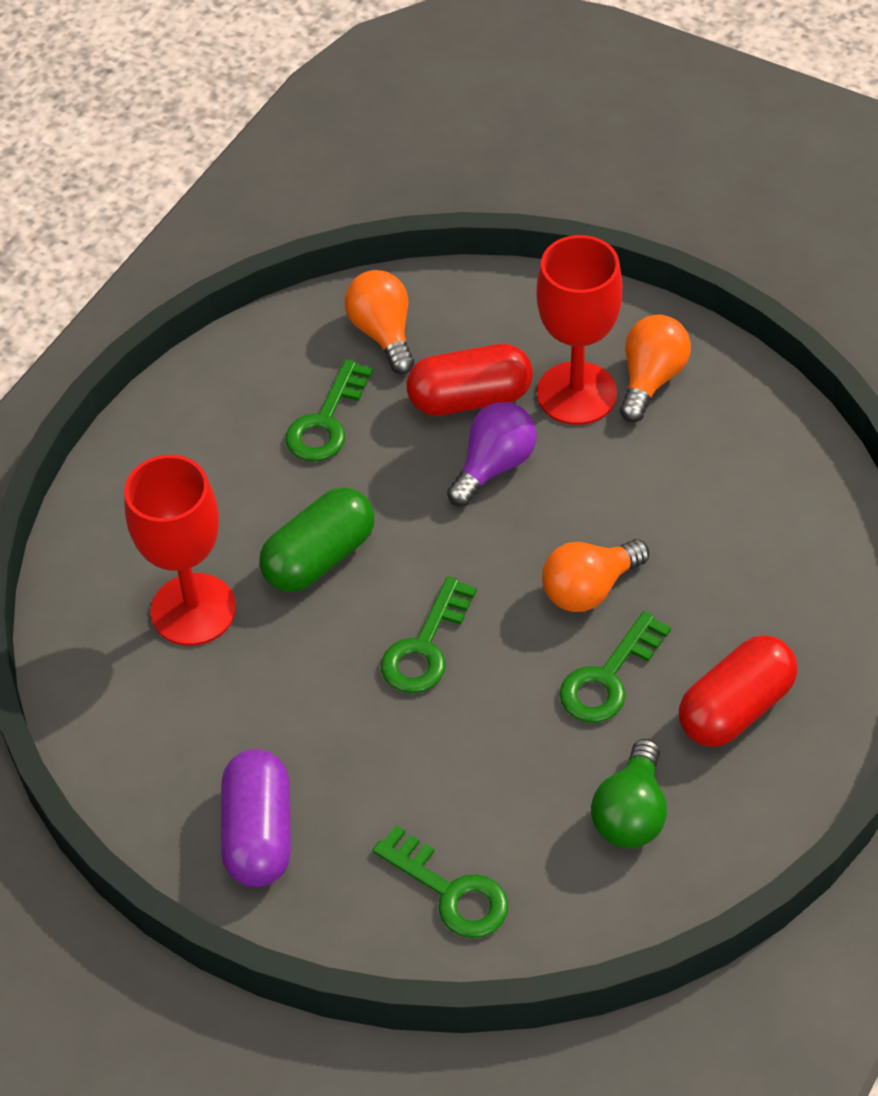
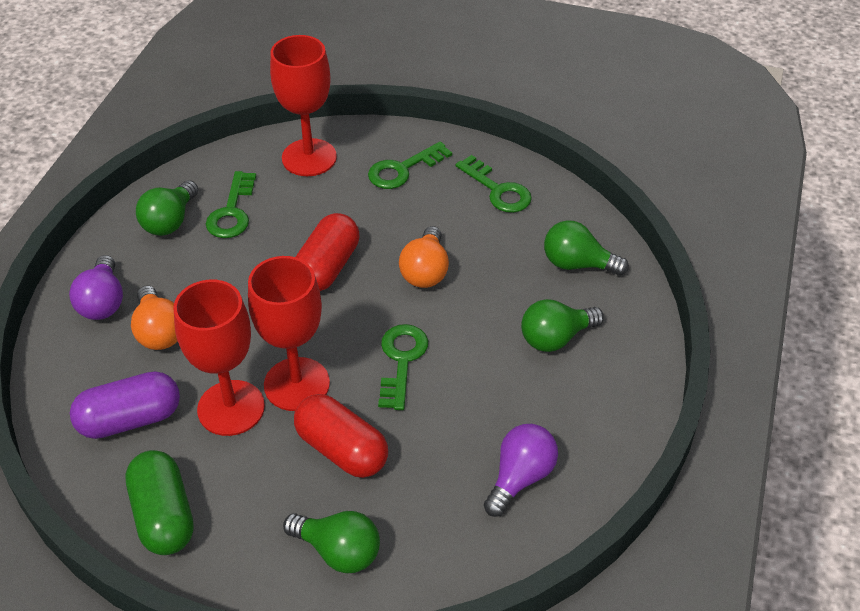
green light bulb: 1 -> 4
orange light bulb: 3 -> 2
purple light bulb: 1 -> 2
red goblet: 2 -> 3

